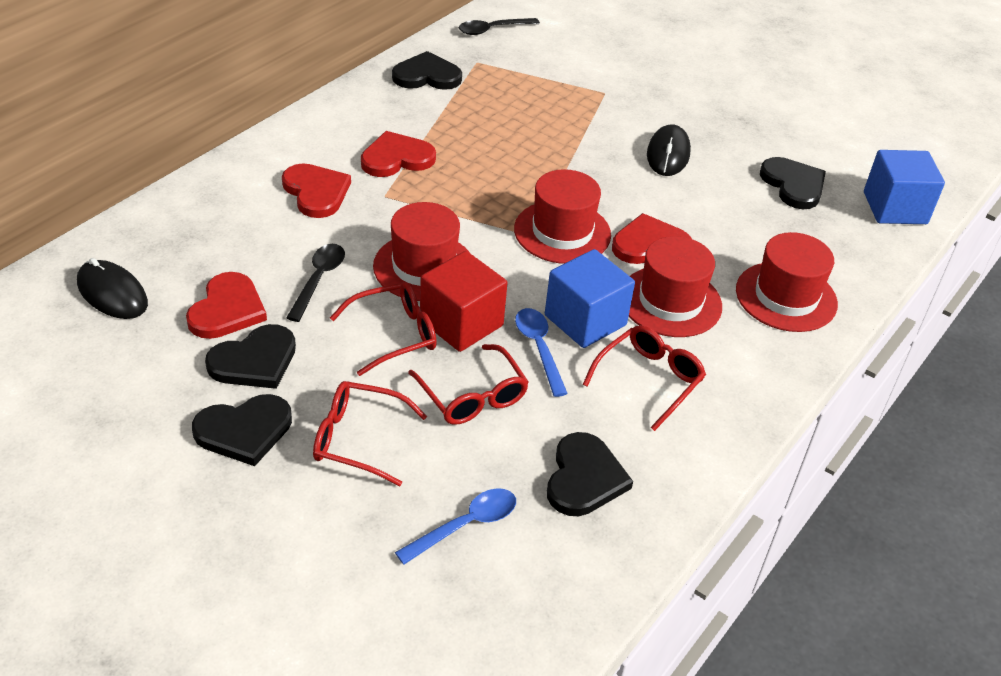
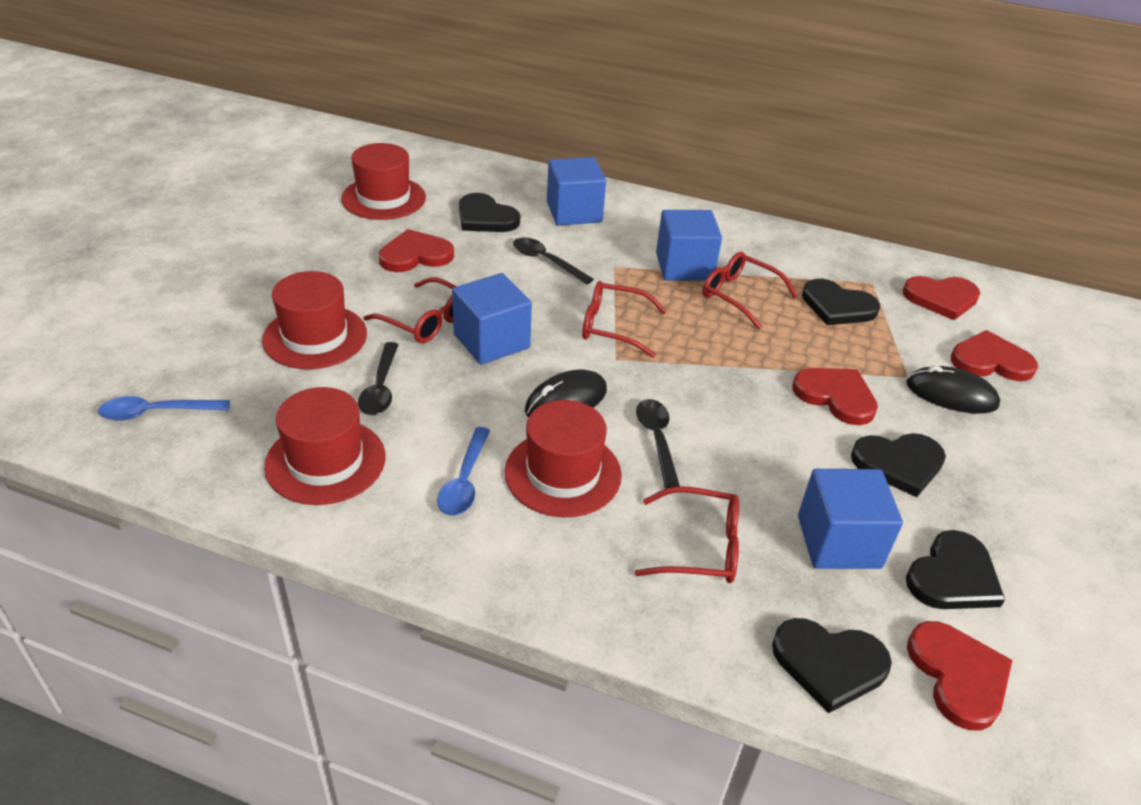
black spoon: 2 -> 3
blue cube: 2 -> 4
red cube: 1 -> 0
red heart: 4 -> 5

